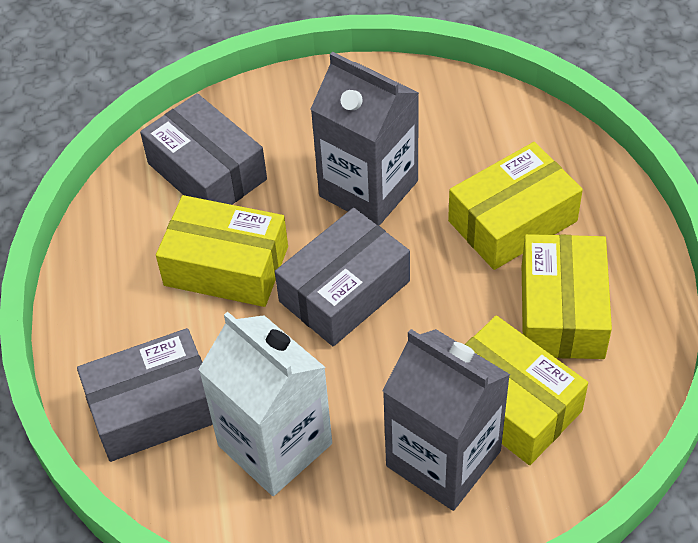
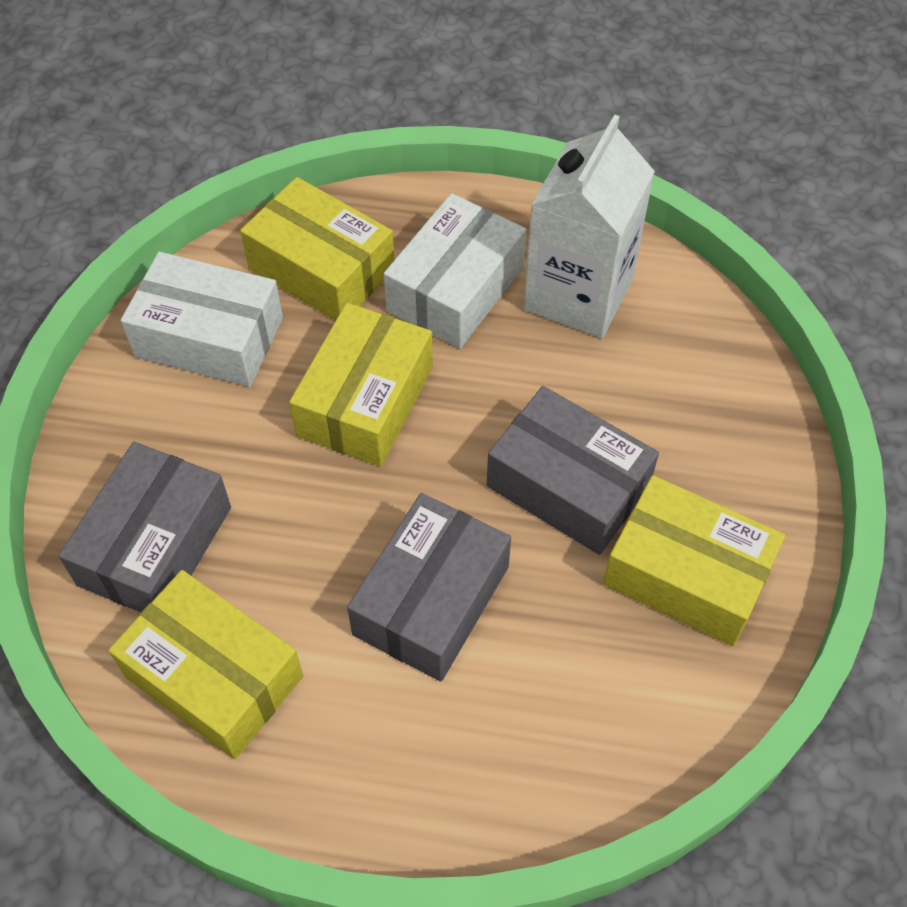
grey carton: 2 -> 0
white box: 0 -> 2

